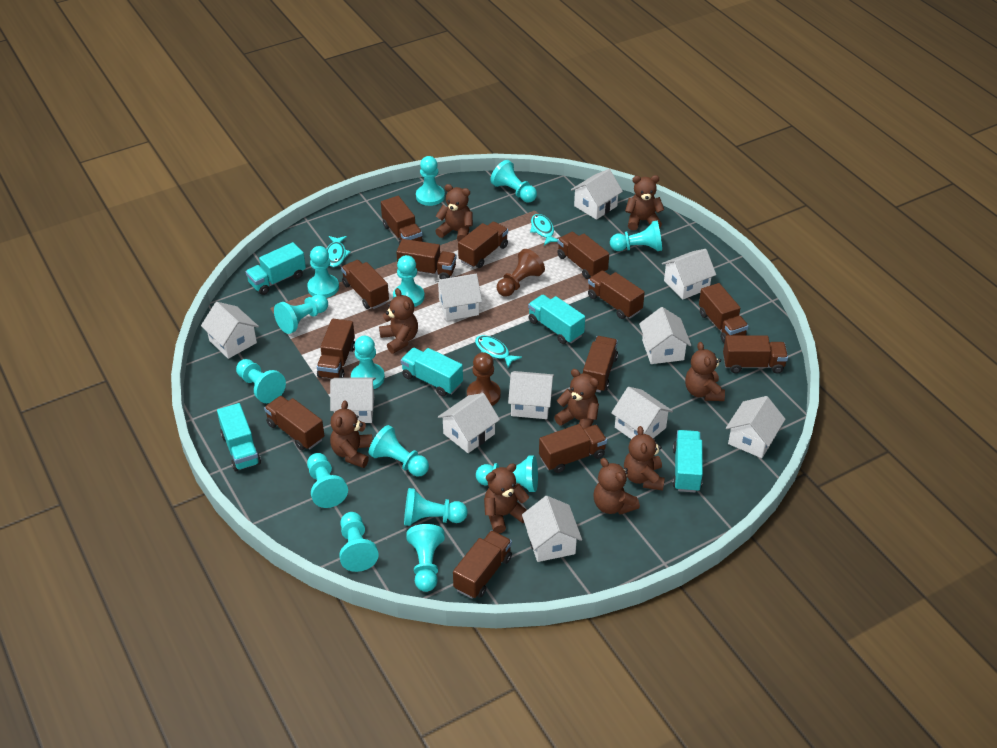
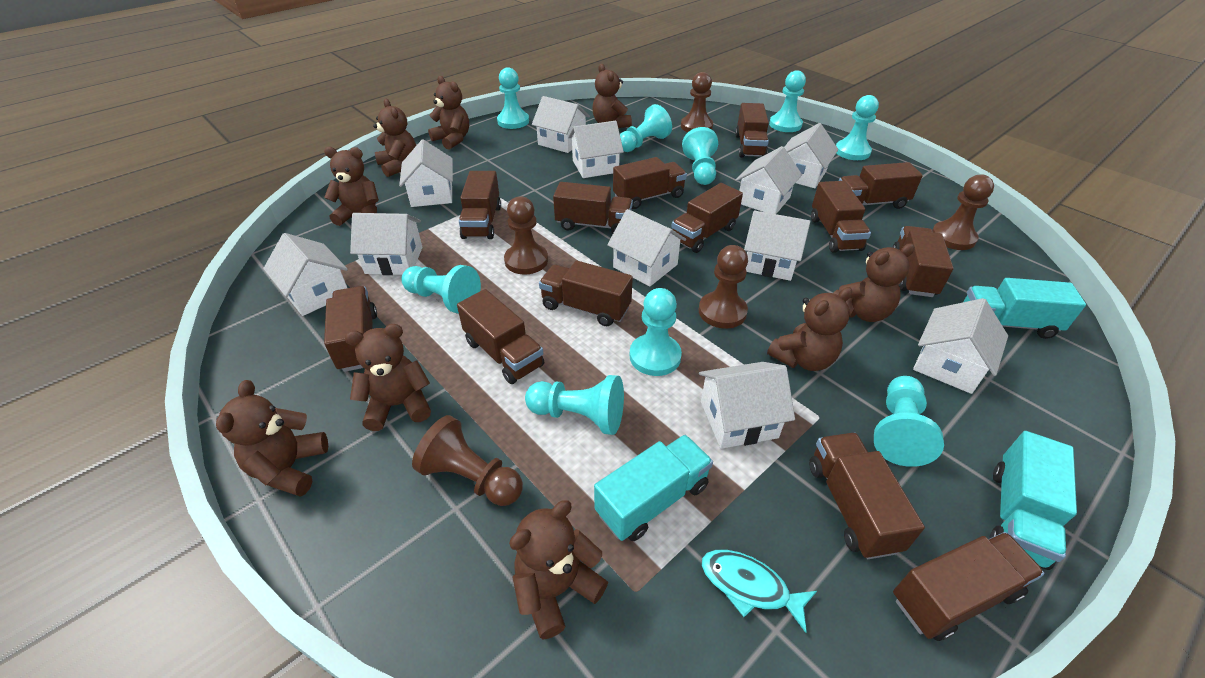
brown pawn: 2 -> 5
turquoise fish: 3 -> 1
turquoise pawn: 14 -> 9
turquoise truck: 5 -> 3

